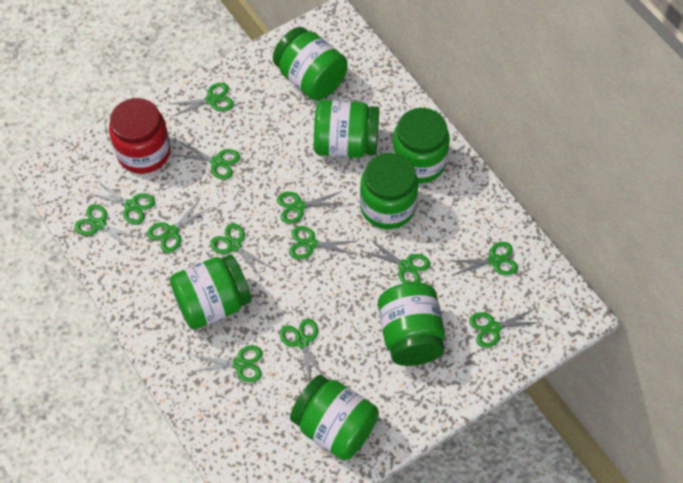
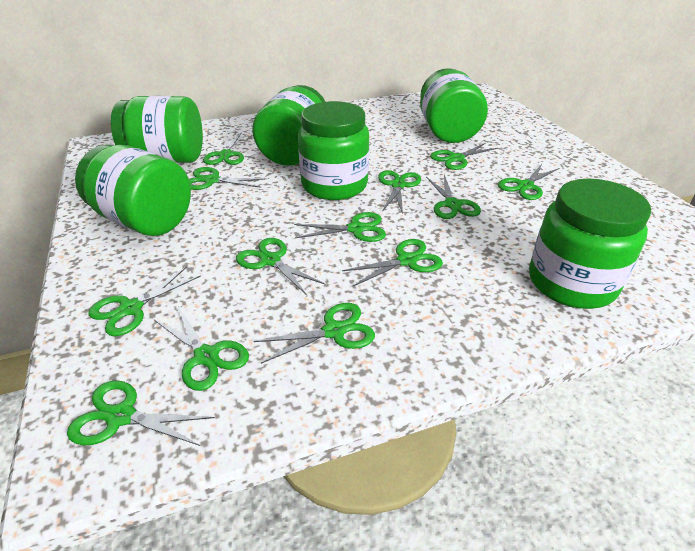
green jar: 7 -> 6
red jar: 1 -> 0

